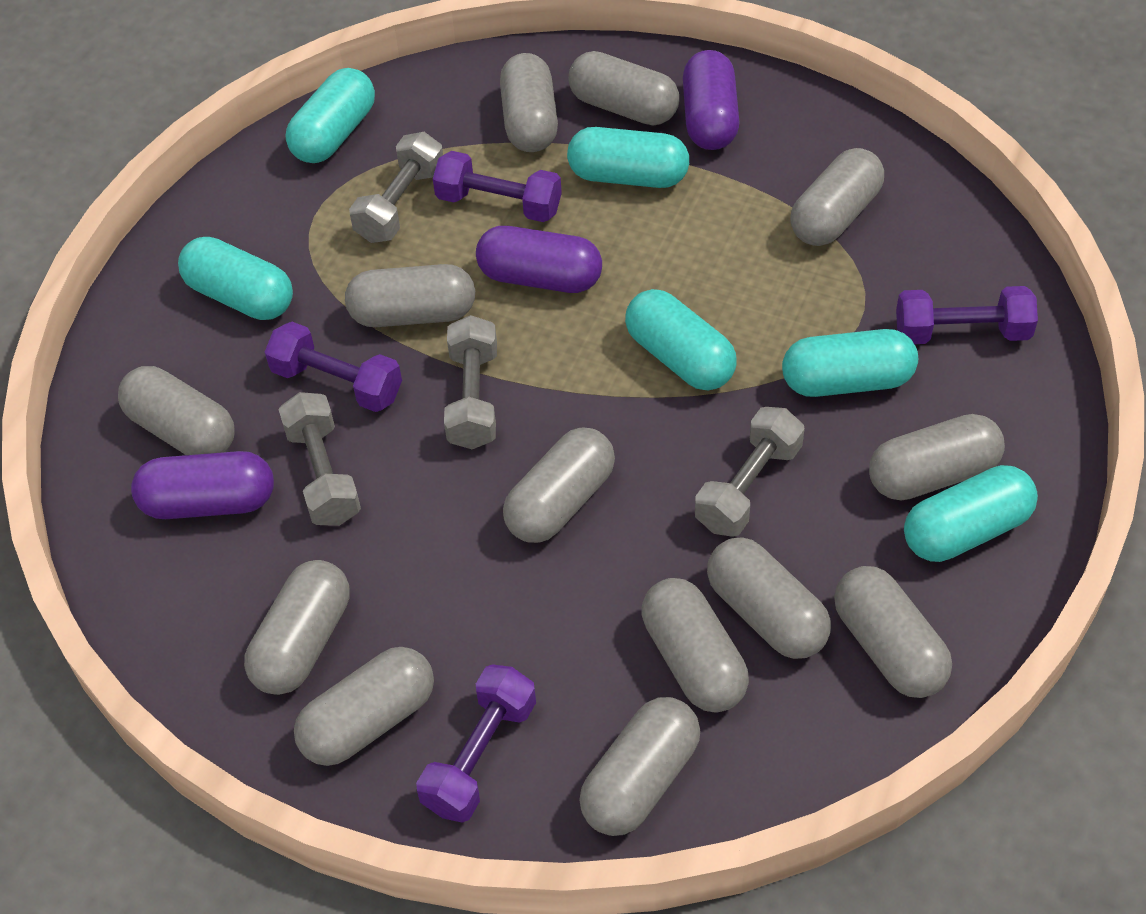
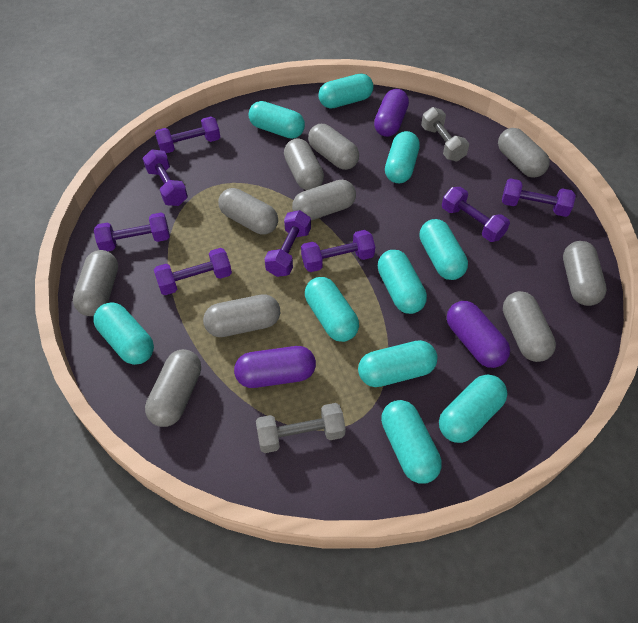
grey capsule: 13 -> 10
grey dumbbell: 4 -> 2
purple dumbbell: 4 -> 8
turquoise capsule: 6 -> 10

